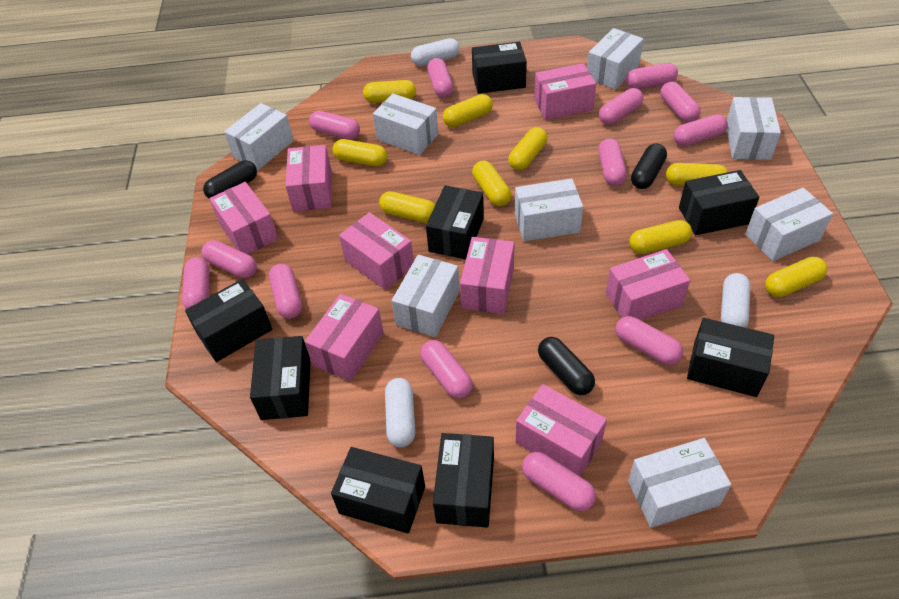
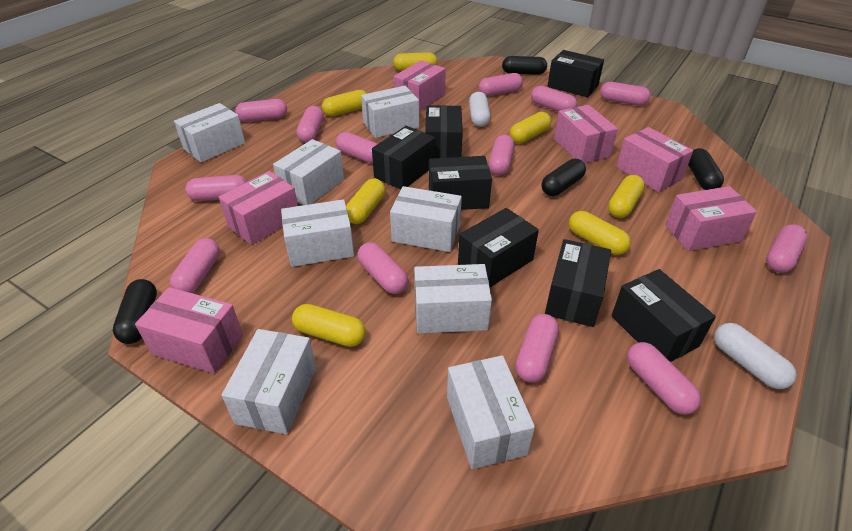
black box: 8 -> 7
black capsule: 3 -> 4
pink box: 8 -> 6
white capsule: 3 -> 2
yellow capsule: 9 -> 7

